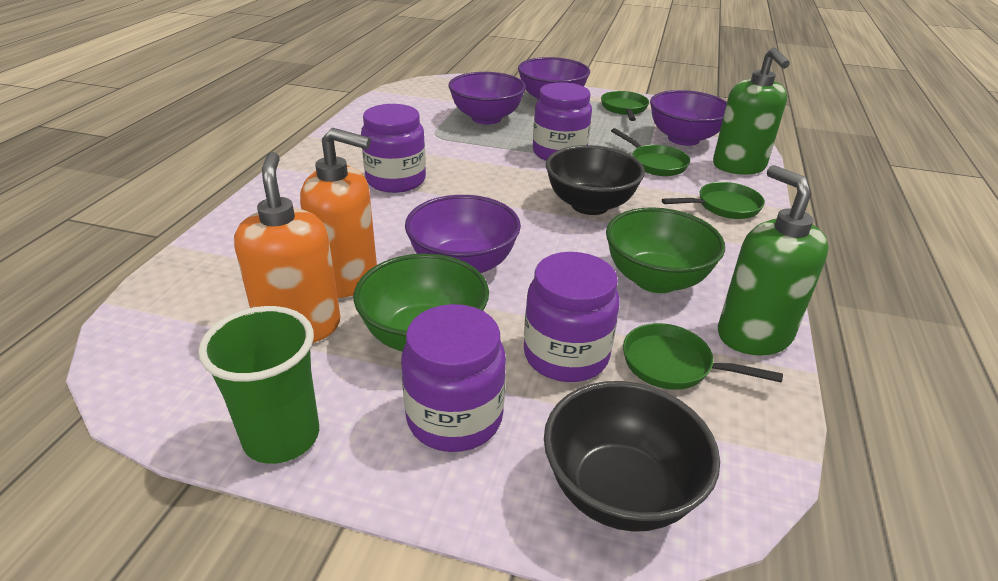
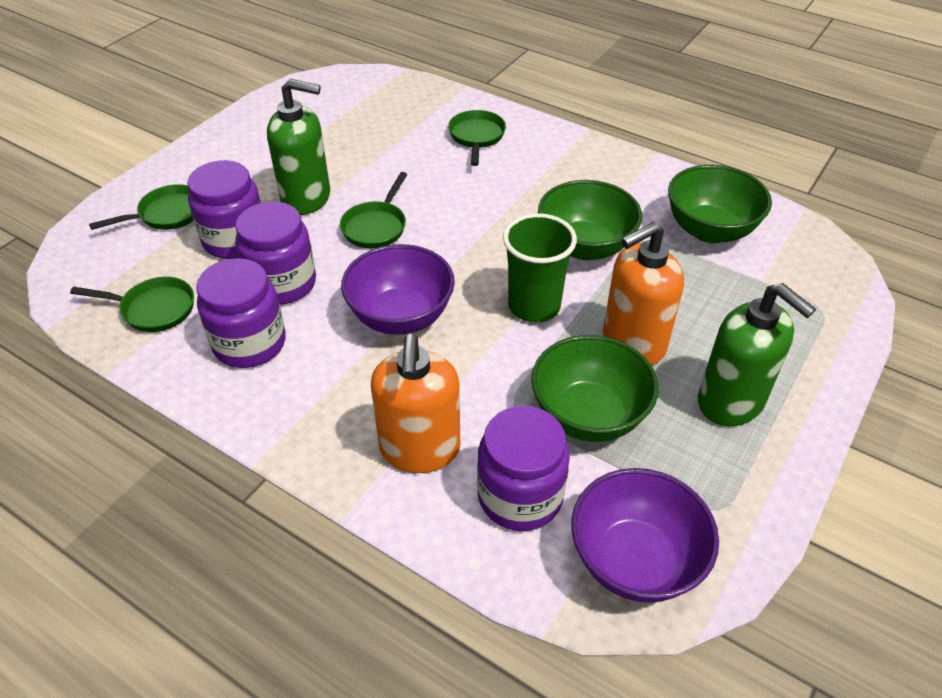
black bowl: 2 -> 0
green bowl: 2 -> 3
purple bowl: 4 -> 2

